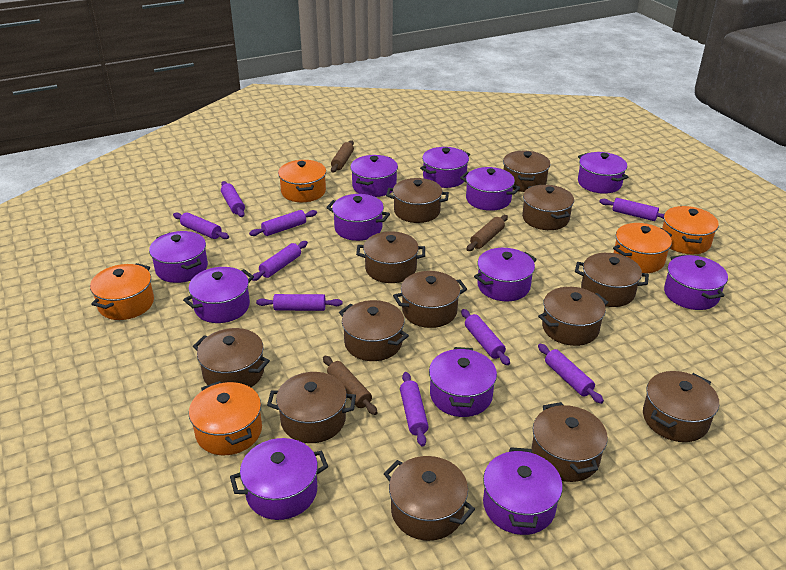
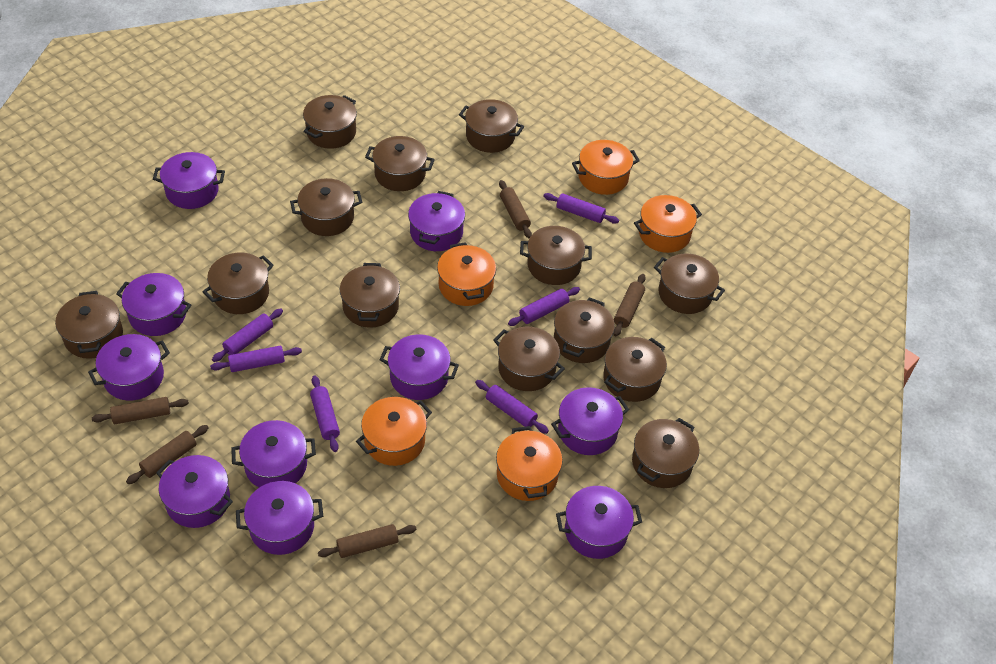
brown rolling pin: 3 -> 5
purple pot: 12 -> 10
purple rolling pin: 9 -> 6

